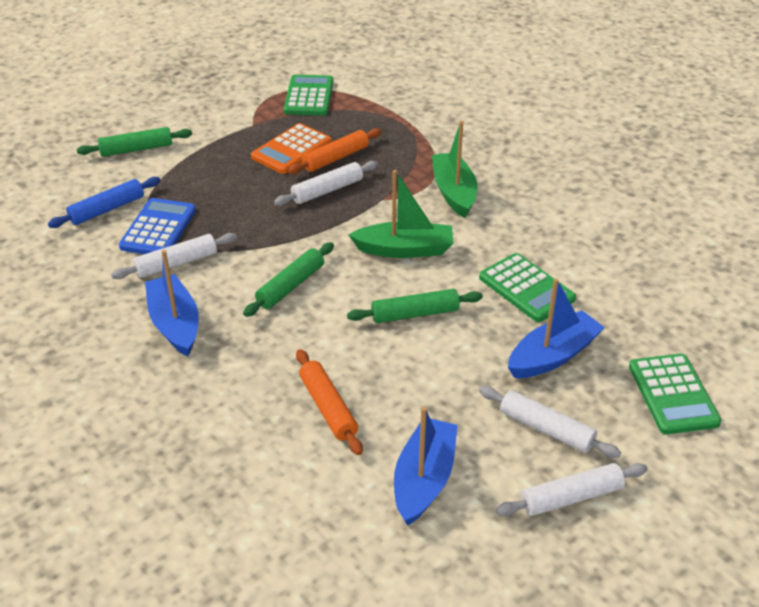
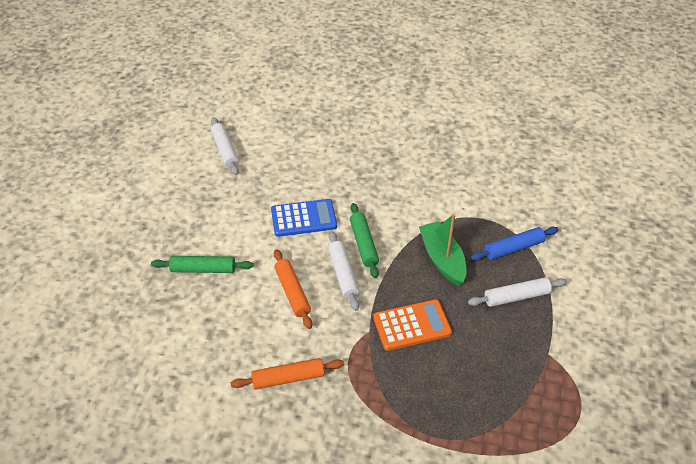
blue boat: 3 -> 0
green boat: 2 -> 1
green calculator: 3 -> 0
green rolling pin: 3 -> 2
white rolling pin: 4 -> 3

